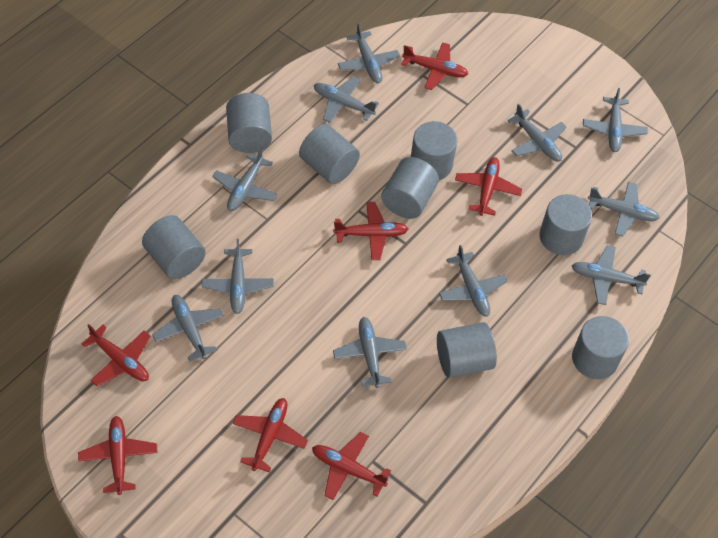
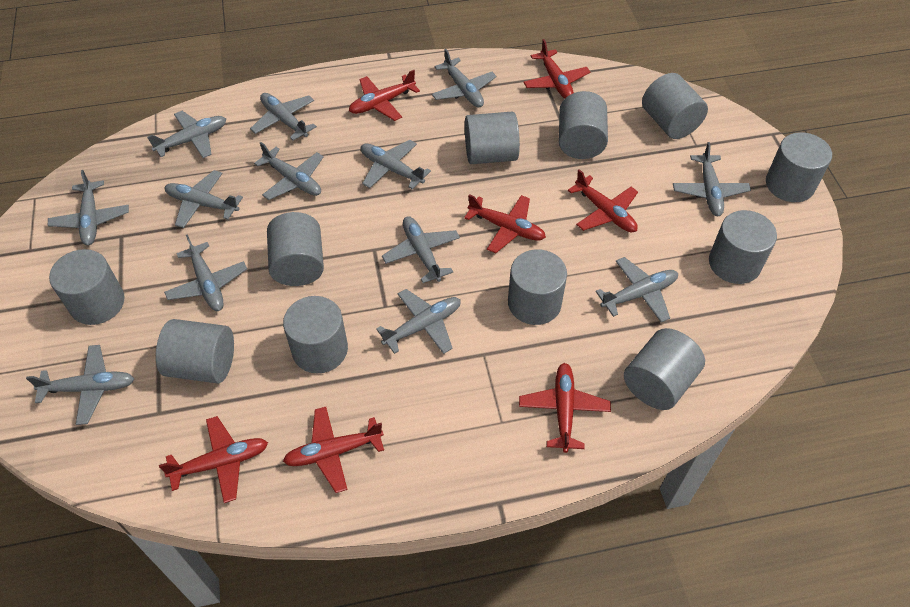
grey cylinder: 8 -> 11
grey plane: 11 -> 13

